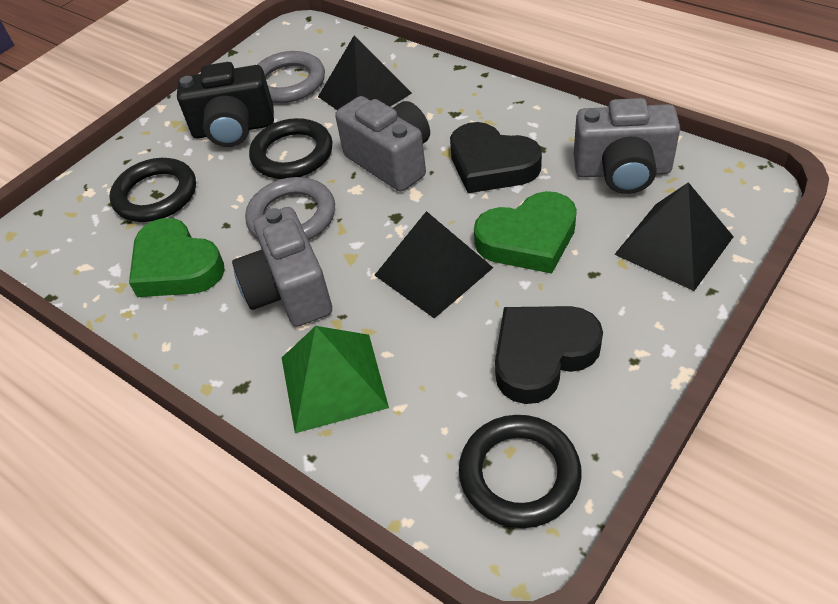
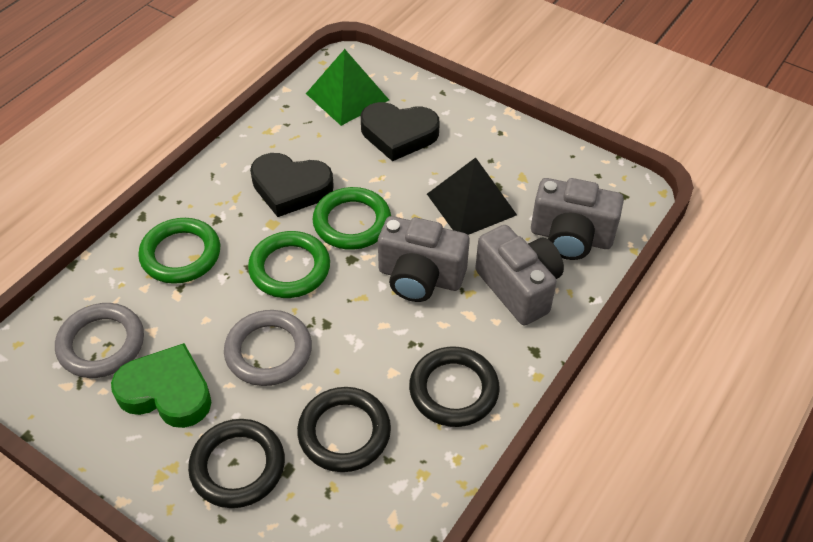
black camera: 1 -> 0
black pyramid: 3 -> 1
green heart: 2 -> 1
green ring: 0 -> 3

